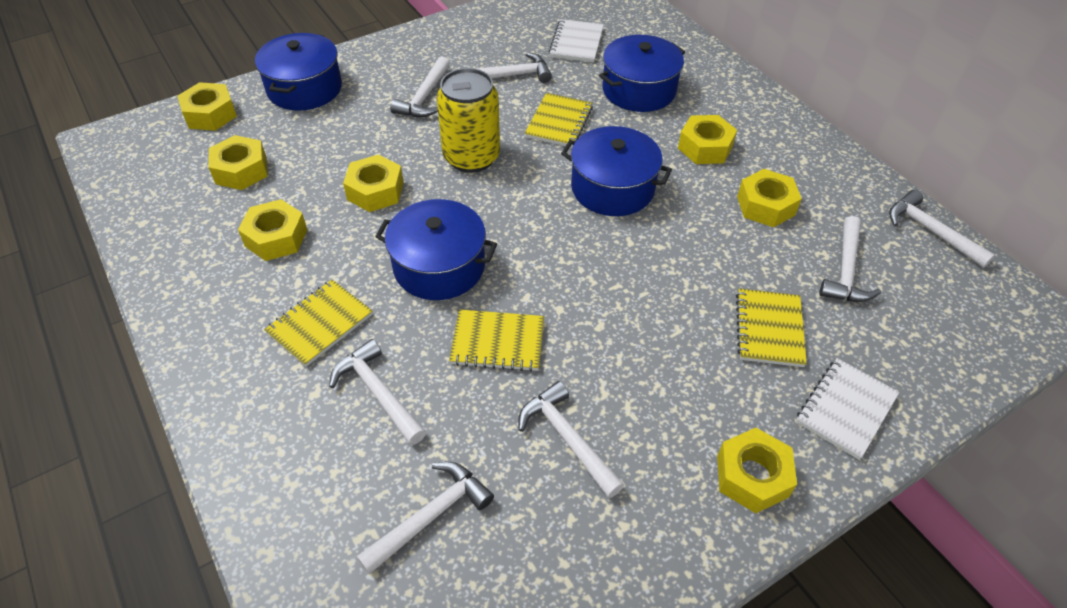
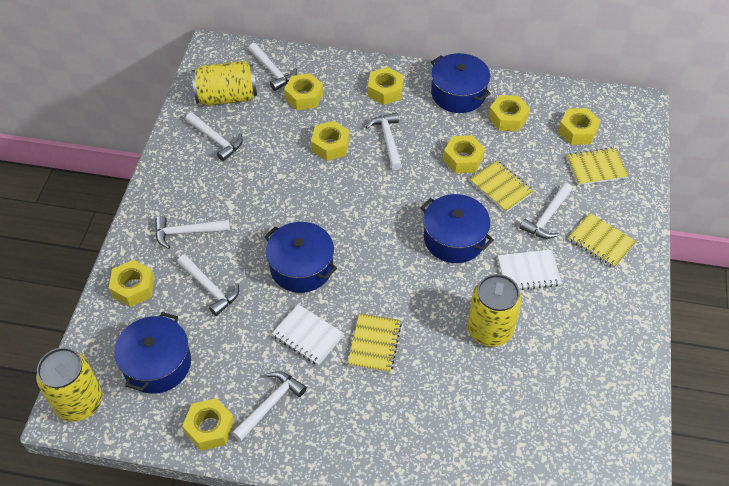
yellow can: 1 -> 3
yellow nut: 7 -> 8

